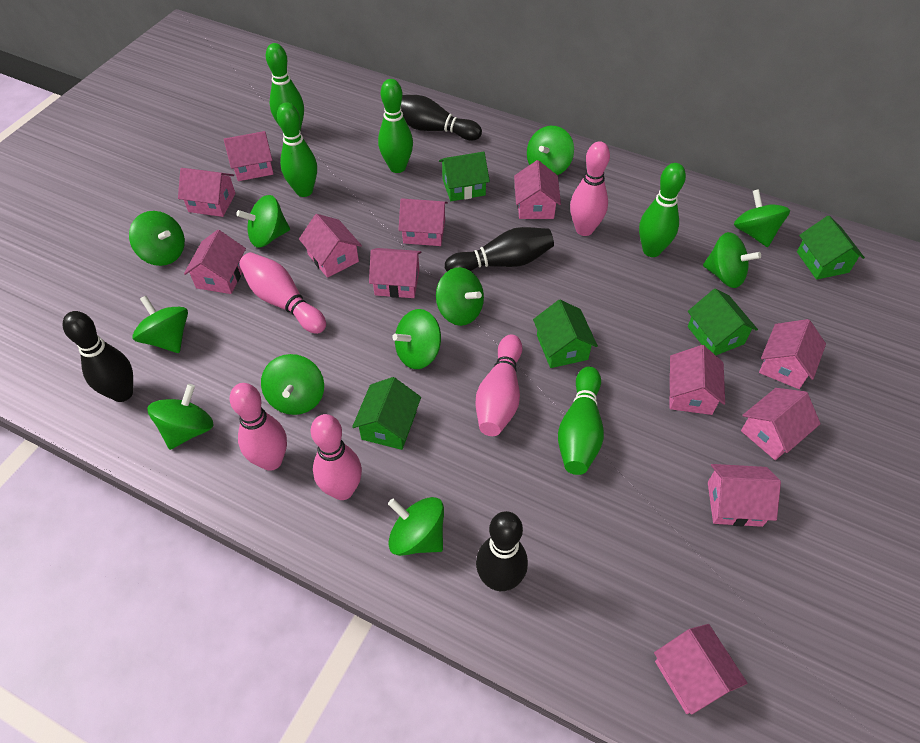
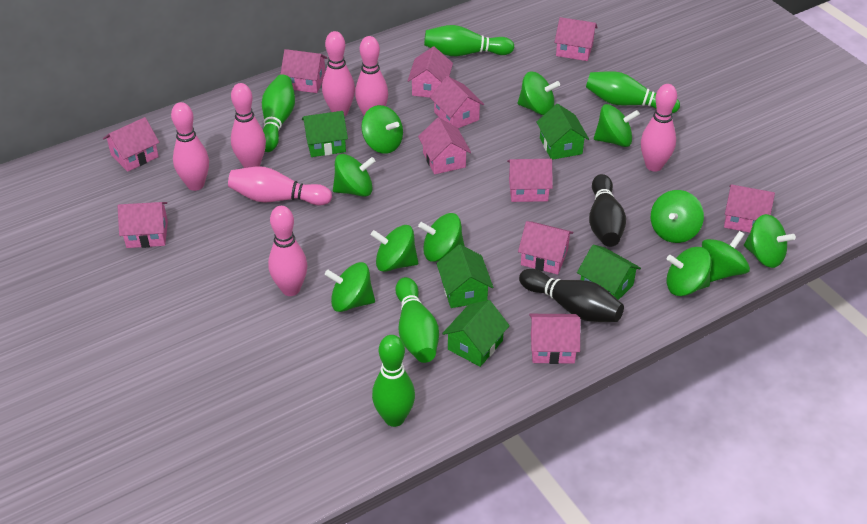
black bowling pin: 4 -> 2
pink bowling pin: 5 -> 7
pink house: 12 -> 11

